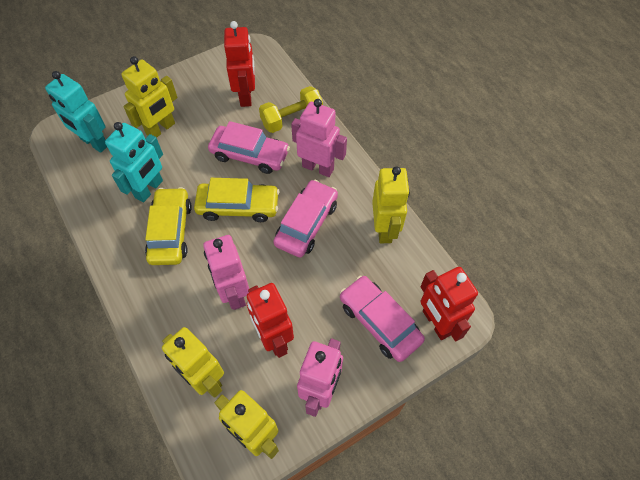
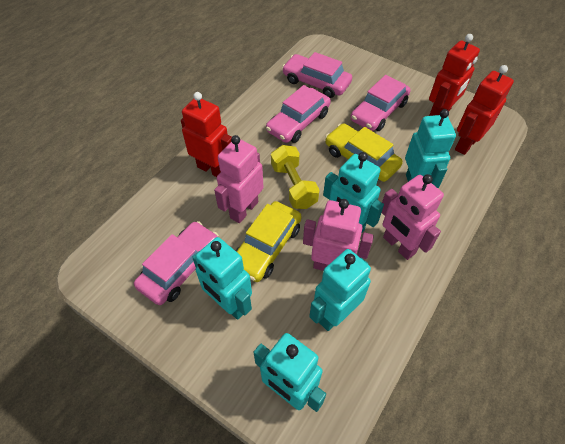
pink car: 3 -> 4
turquoise robot: 2 -> 5
yellow robot: 4 -> 0

